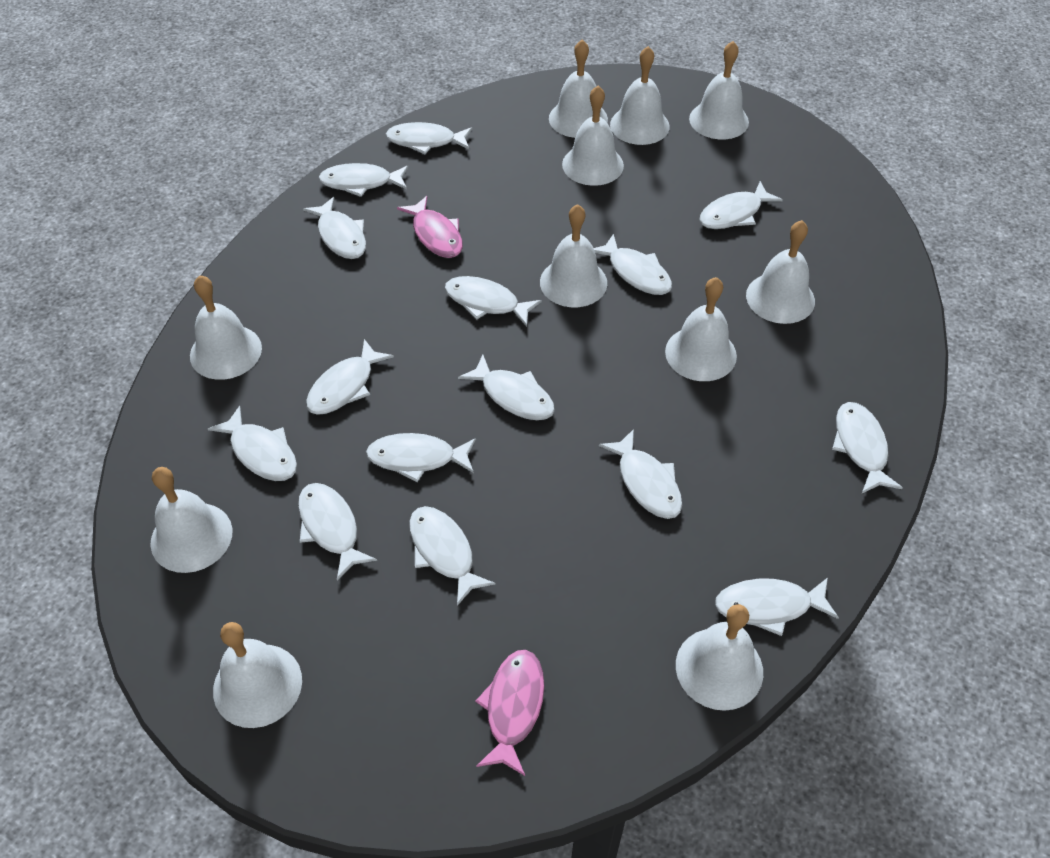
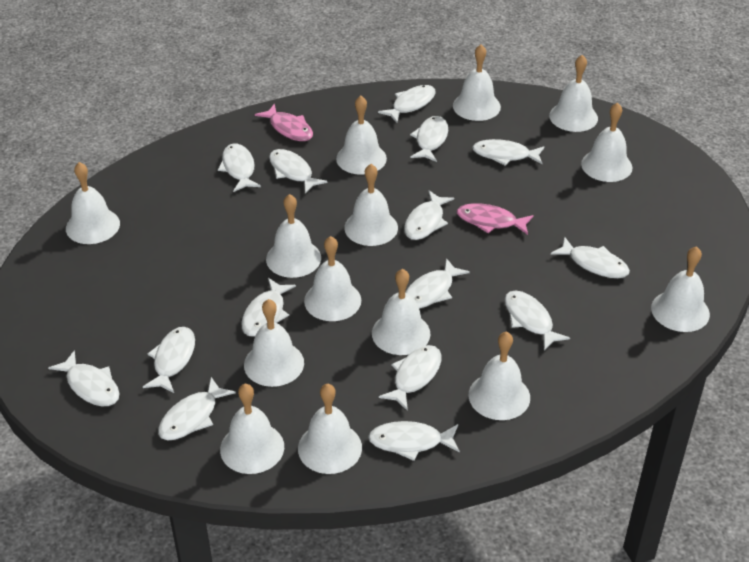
white bell: 11 -> 14

